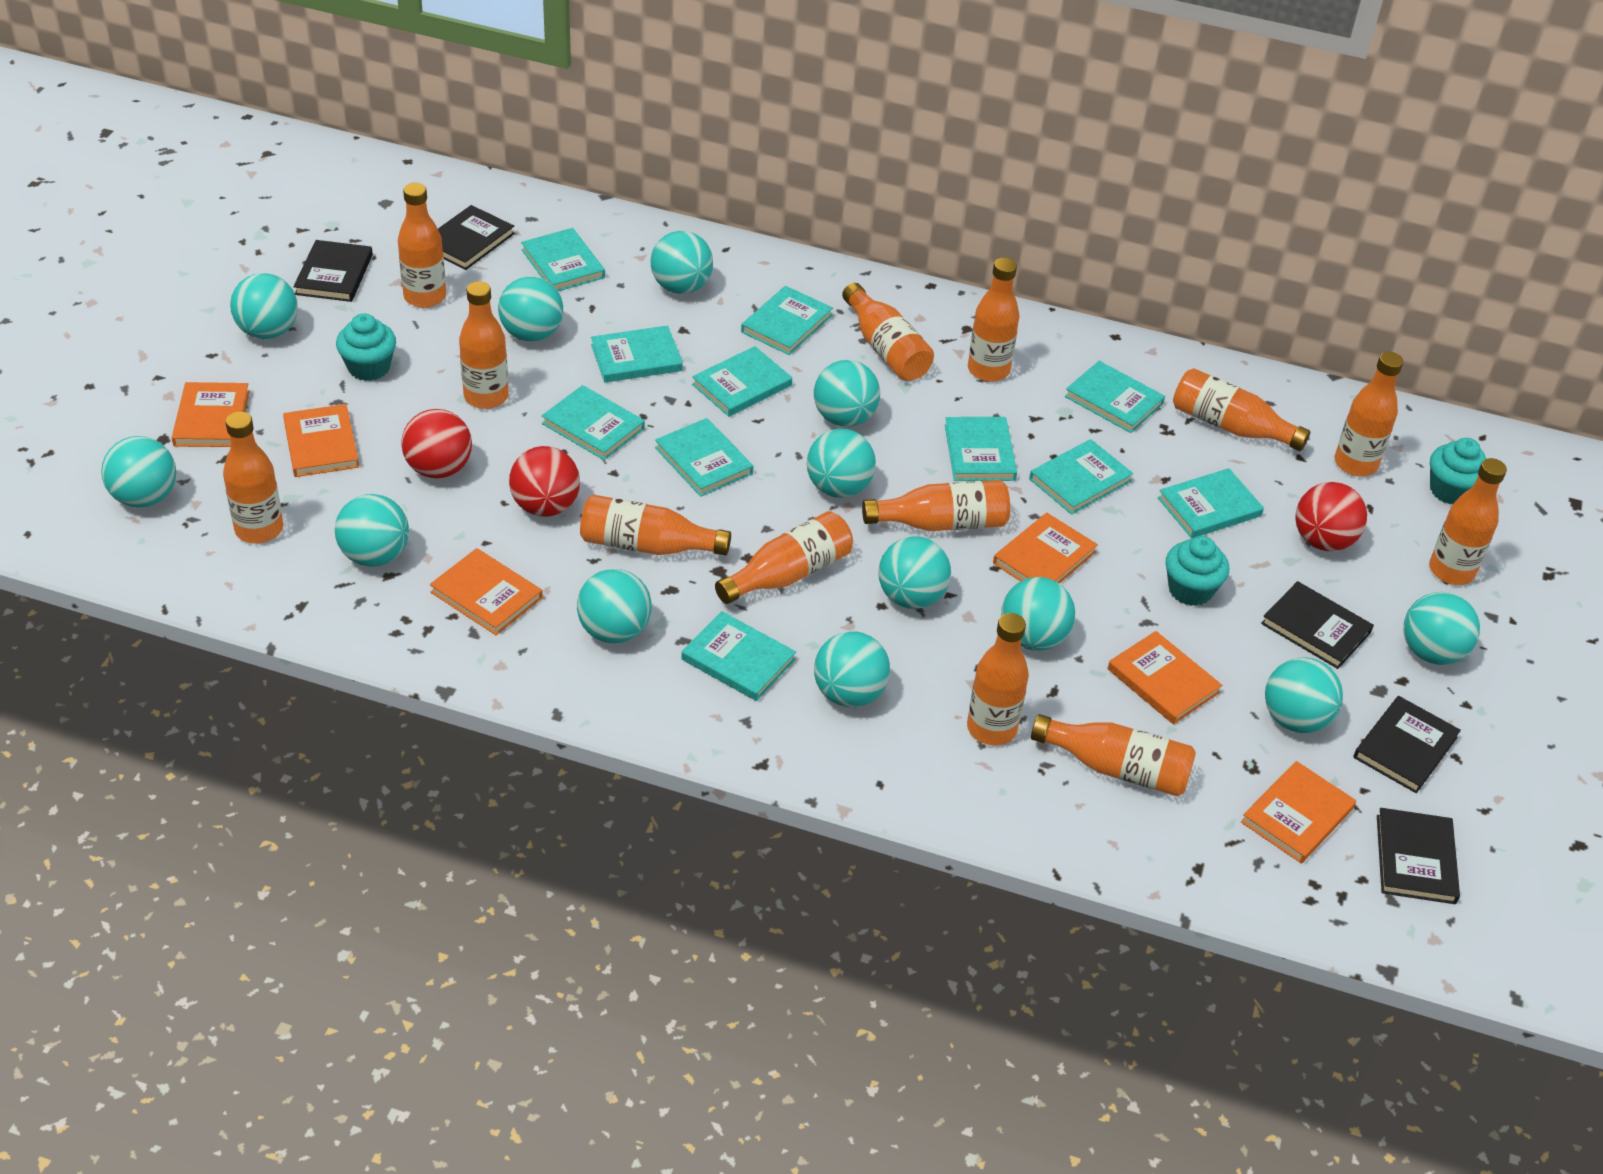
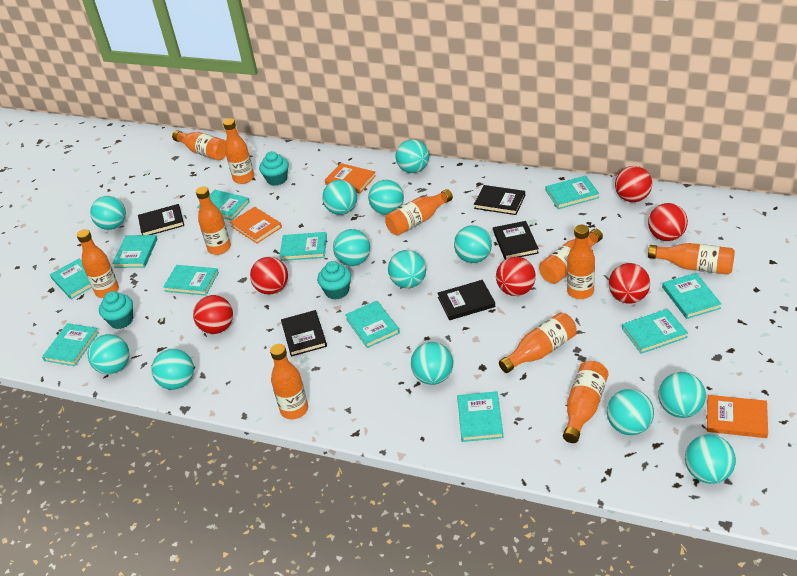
orange book: 6 -> 3
orange bottle: 13 -> 11
red ball: 3 -> 6

